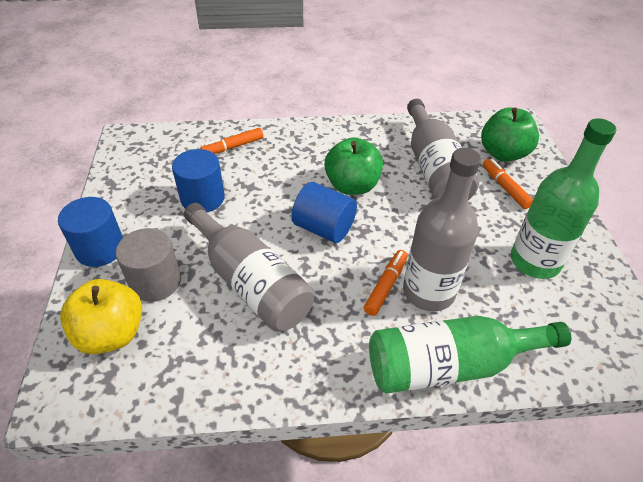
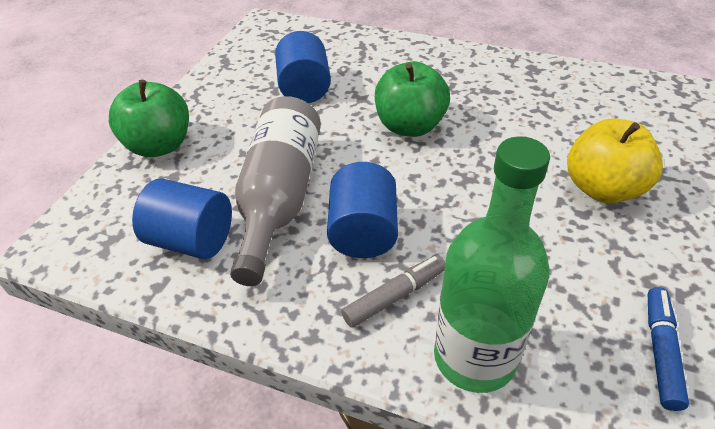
blue marker: 0 -> 1
green bottle: 2 -> 1
grey bottle: 3 -> 1
grey cylinder: 1 -> 0
grey marker: 0 -> 1
orange marker: 3 -> 0

